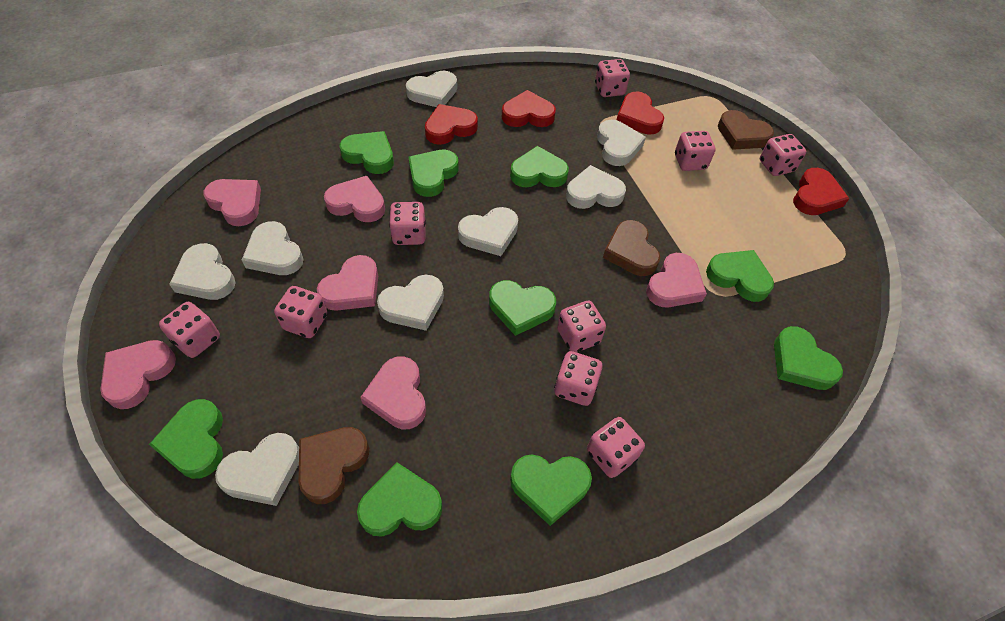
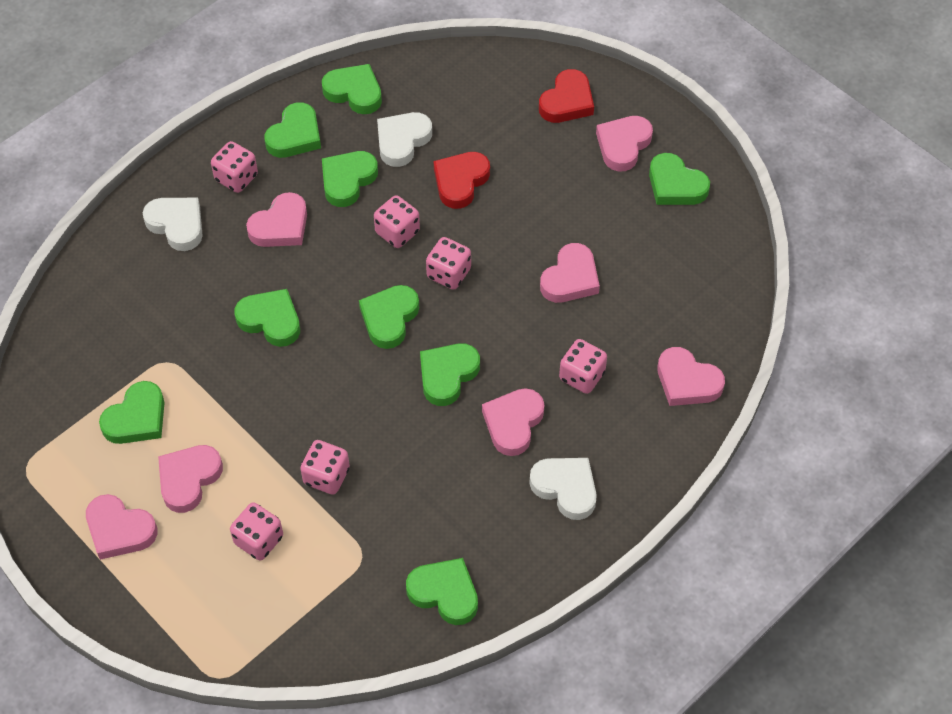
brown heart: 3 -> 0
pink dice: 9 -> 6
pink heart: 6 -> 7
red heart: 4 -> 2
white heart: 8 -> 3

